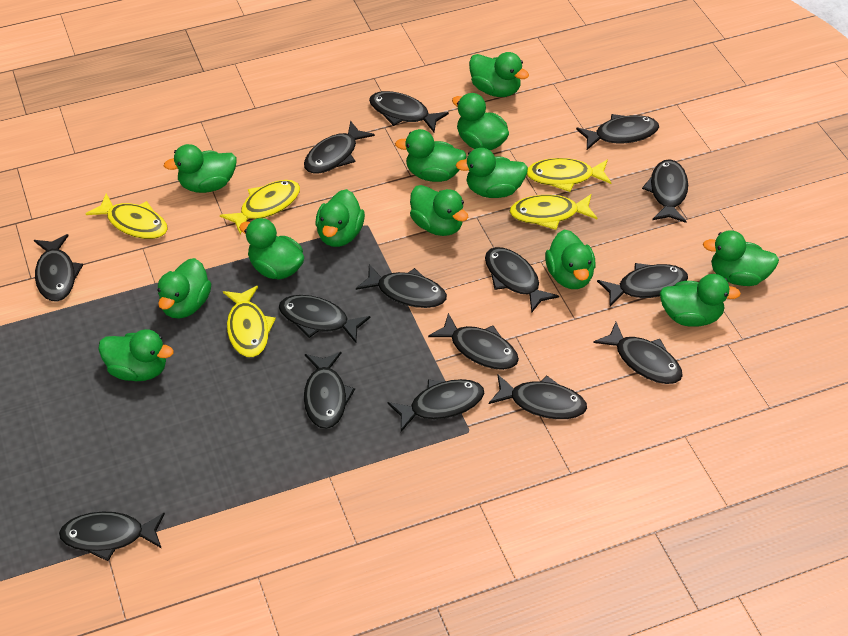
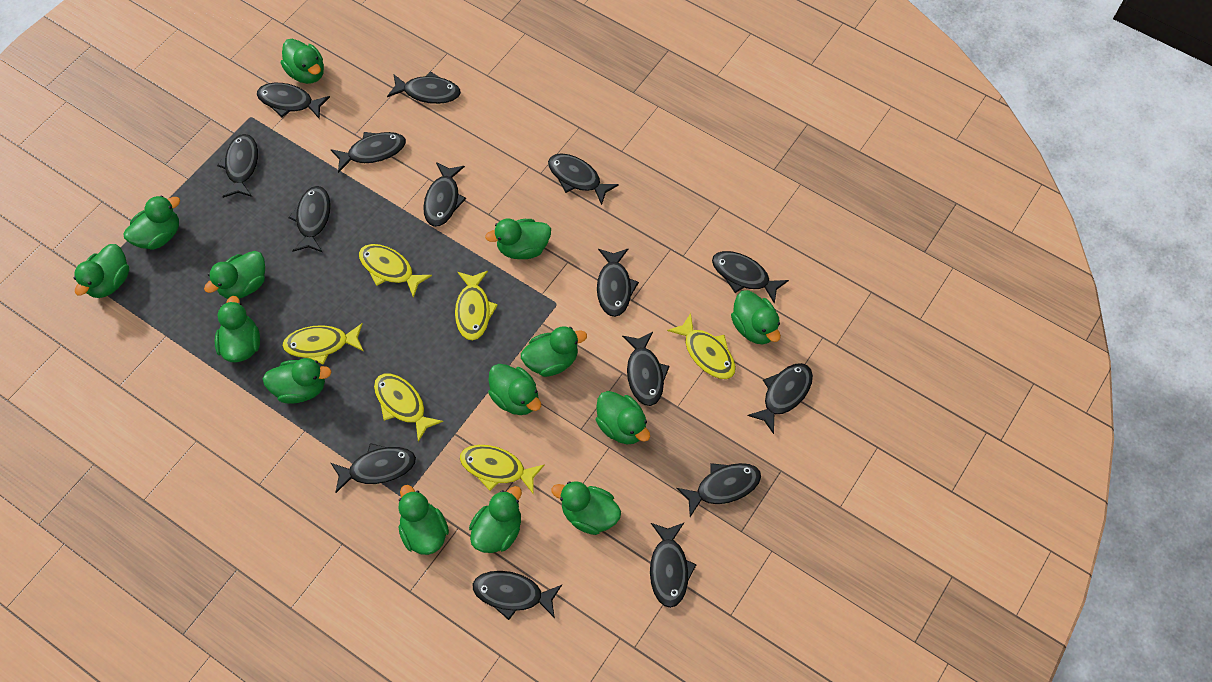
green duck: 13 -> 14
yellow fish: 5 -> 6

